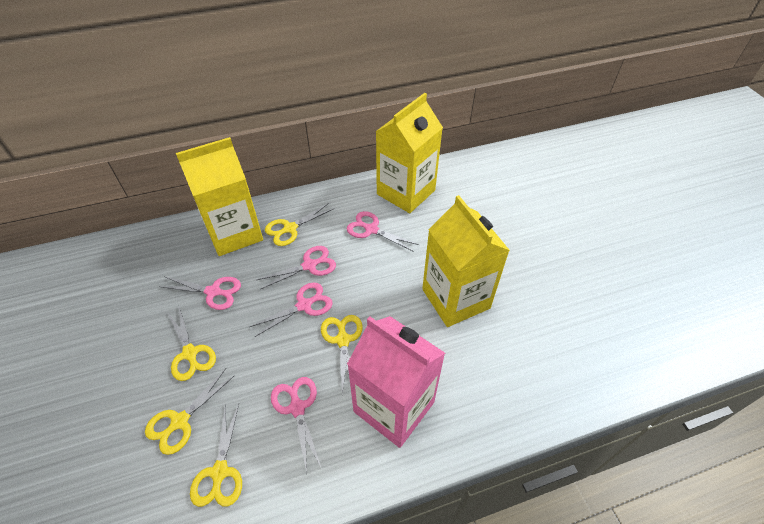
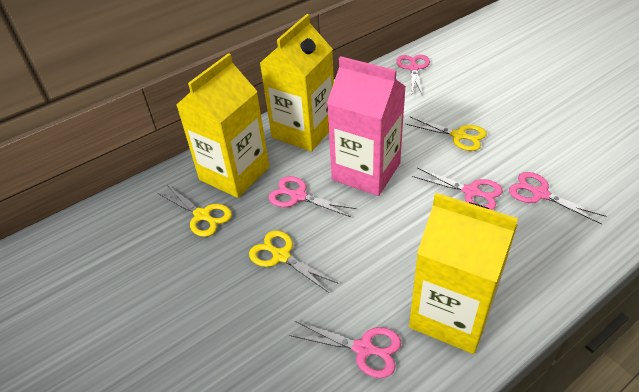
yellow scissors: 5 -> 3

